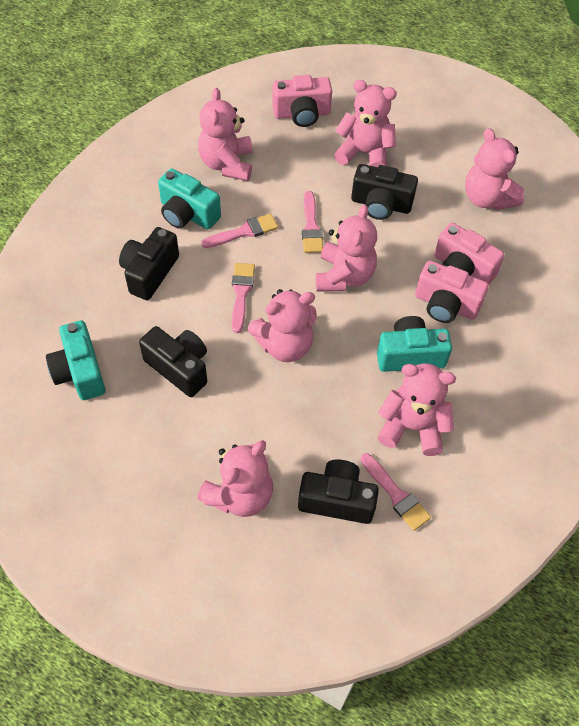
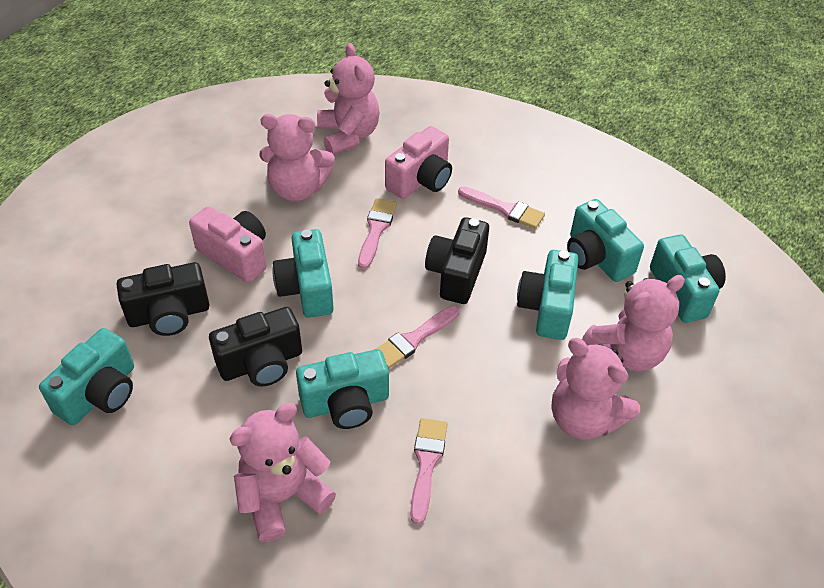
black camera: 4 -> 3
pink camera: 3 -> 2
pink teddy bear: 7 -> 5
turquoise camera: 3 -> 6

